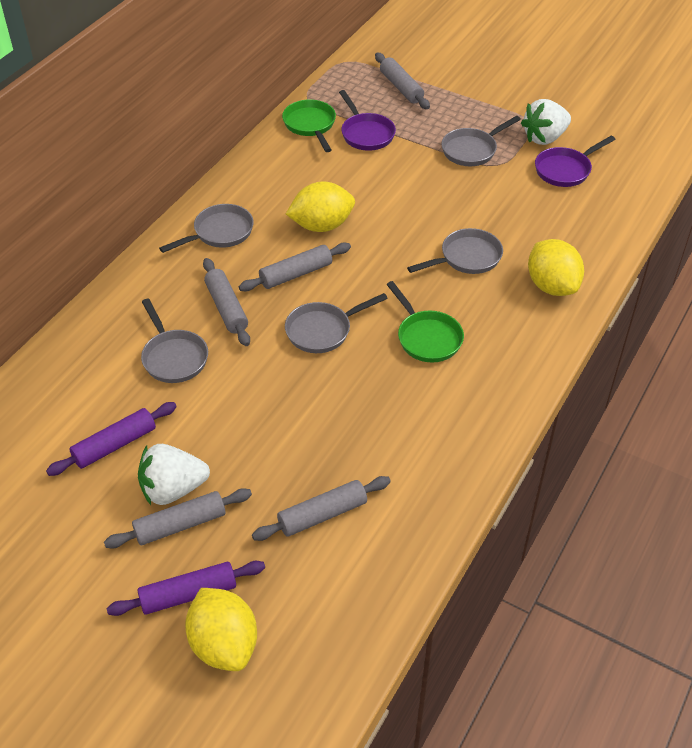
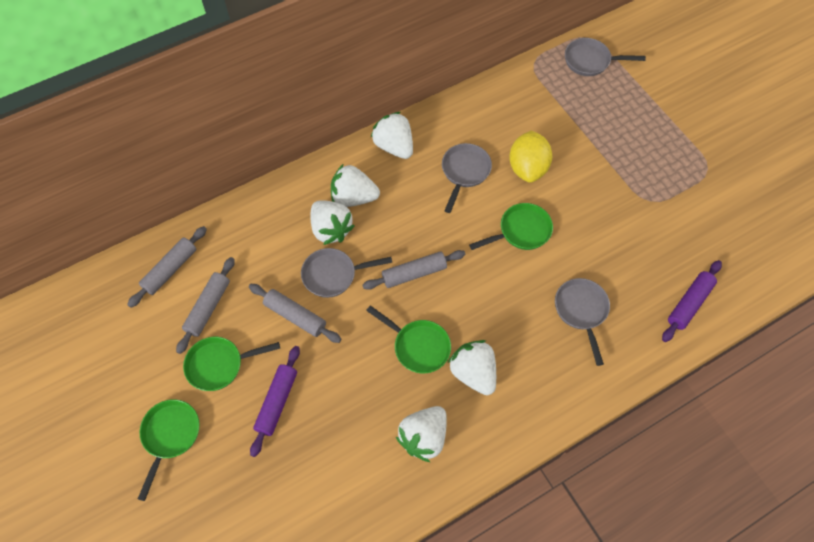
green pan: 2 -> 4
grey pan: 5 -> 4
grey rolling pin: 5 -> 4
purple pan: 2 -> 0
white strawberry: 2 -> 5
yellow lemon: 3 -> 1

